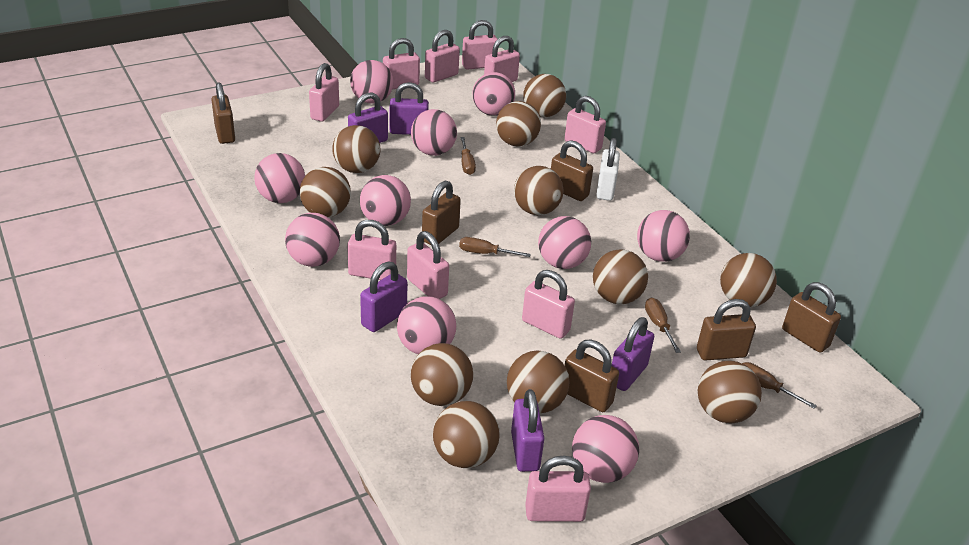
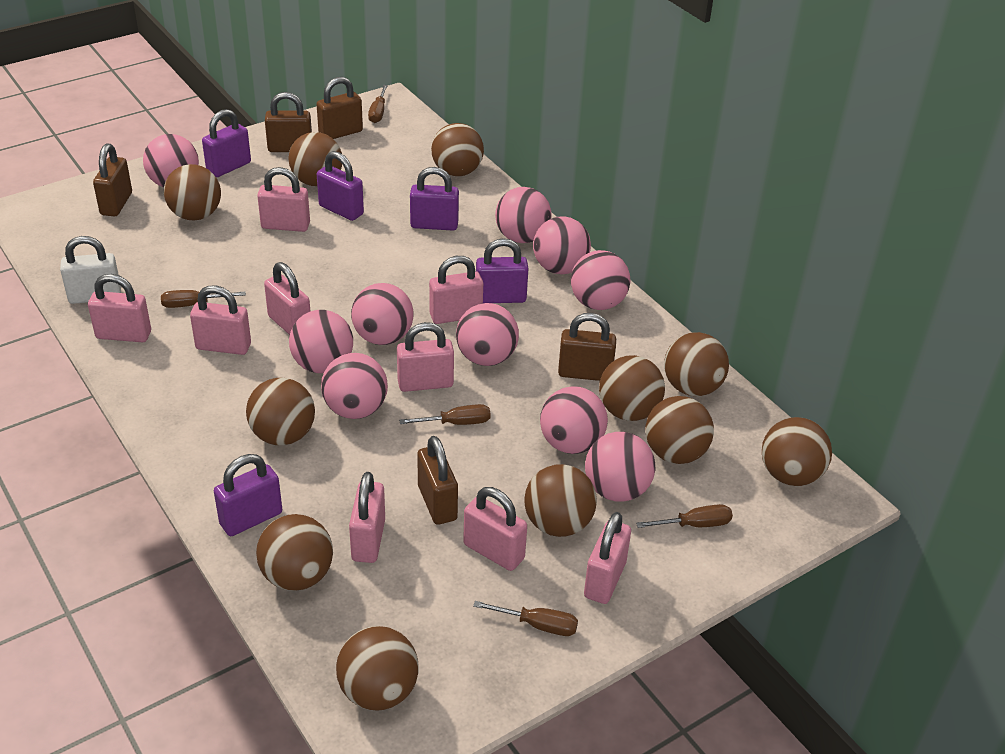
brown padlock: 6 -> 5
brown screwdriver: 4 -> 5
pink padlock: 10 -> 9

